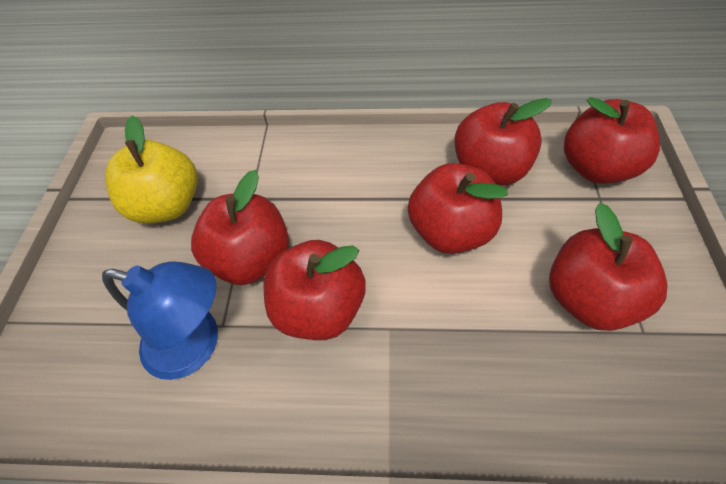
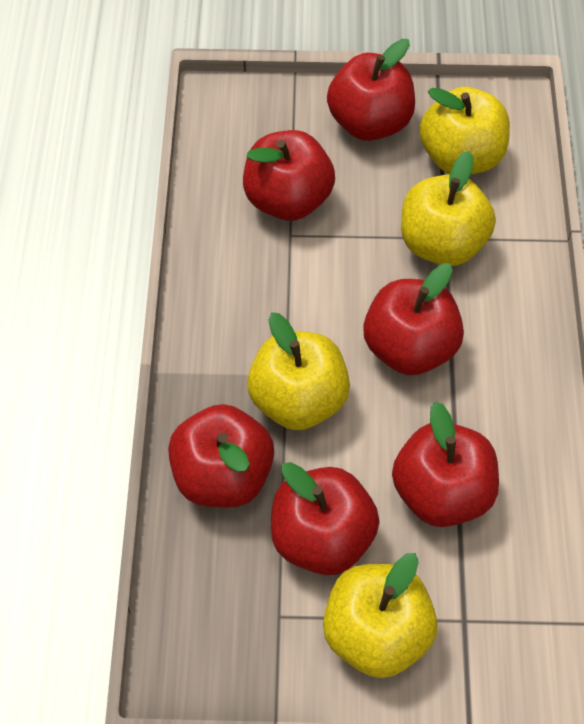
blue lamp: 1 -> 0
yellow apple: 1 -> 4

